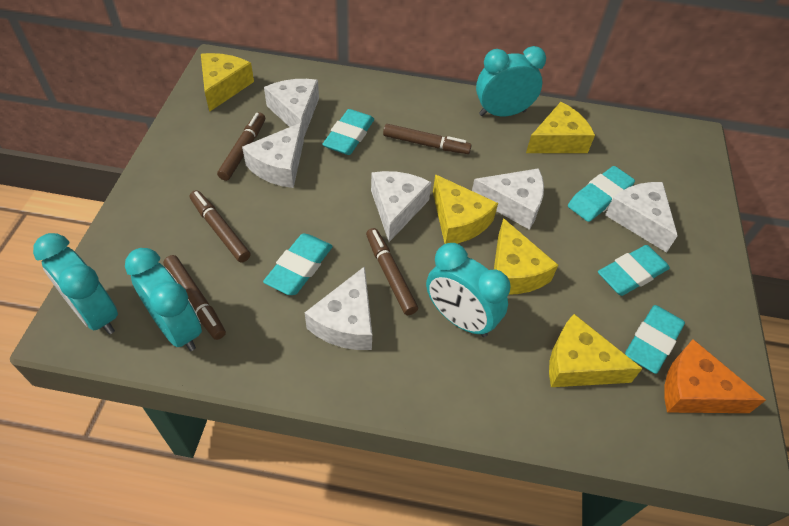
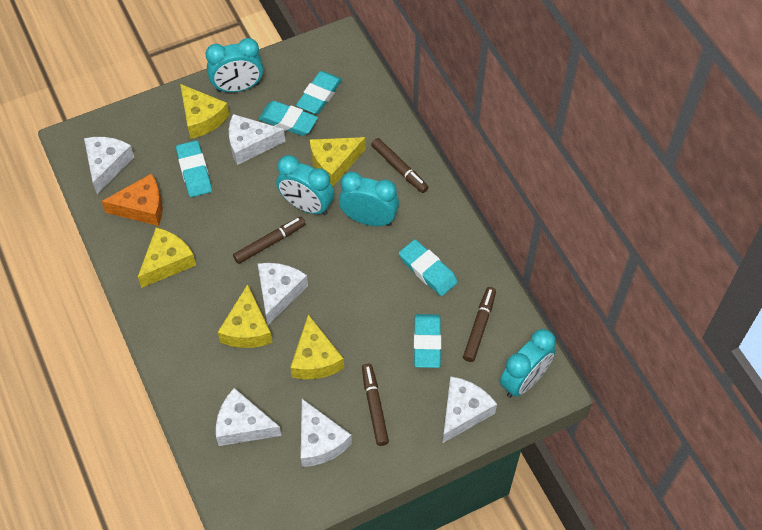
brown marker: 5 -> 4

